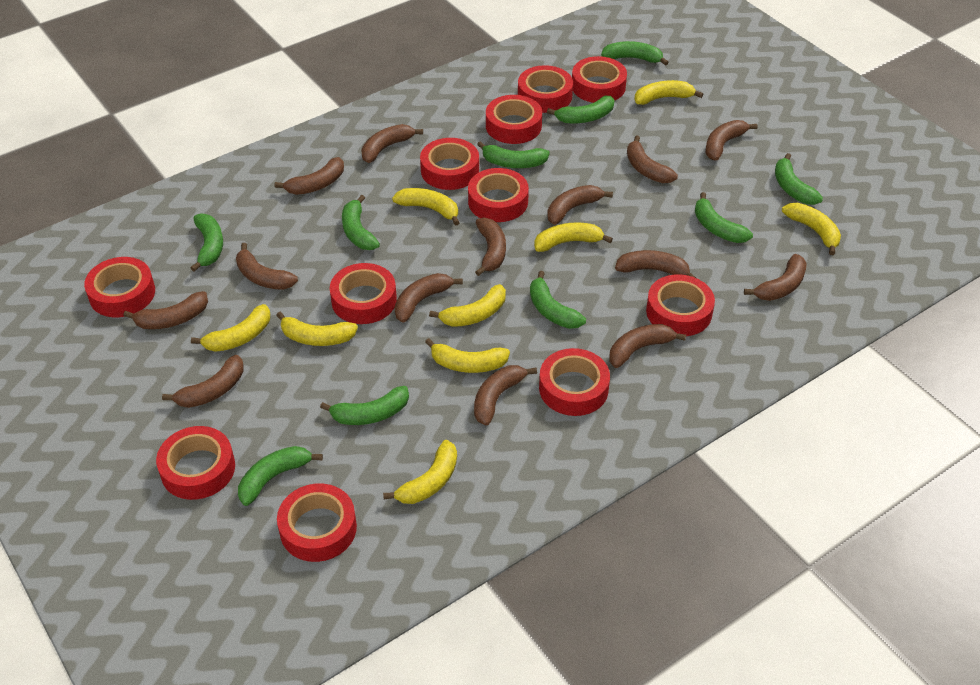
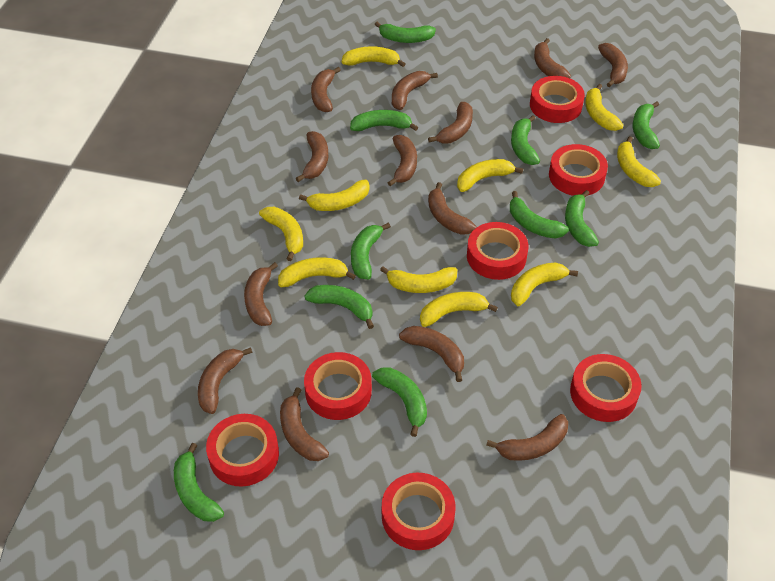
brown banana: 14 -> 13
red tape: 11 -> 7
yellow banana: 9 -> 10

